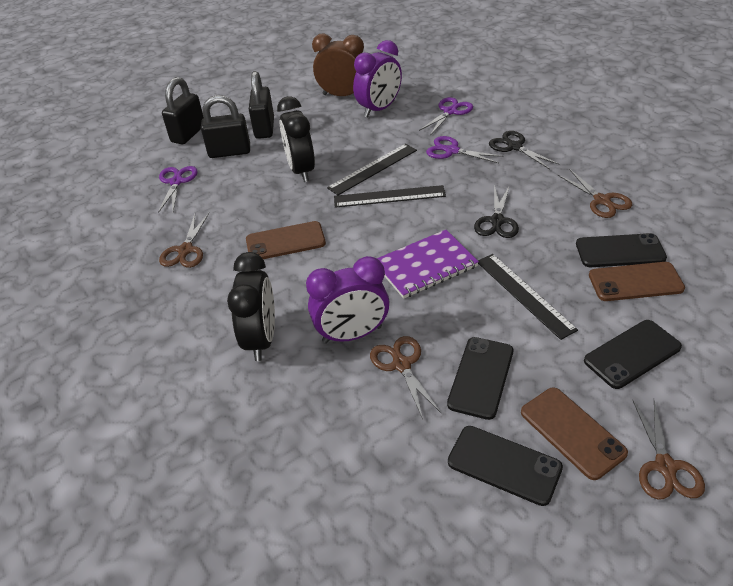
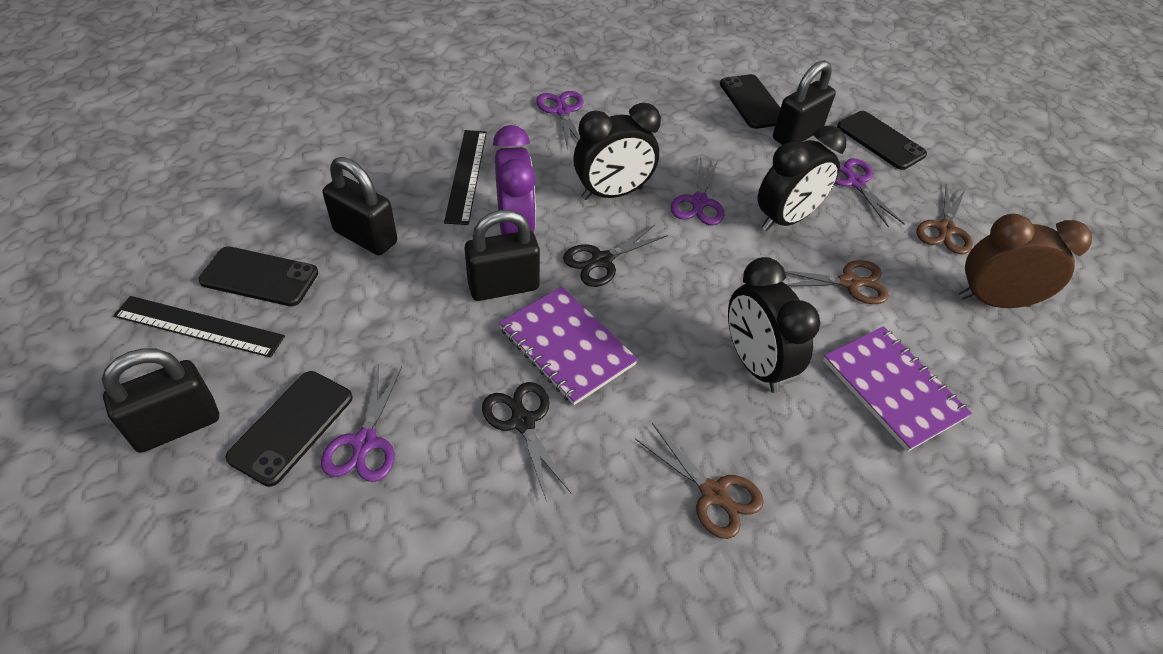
black clock: 2 -> 3
black padlock: 3 -> 4
black ruler: 3 -> 2
brown phone: 3 -> 0
brown scissors: 4 -> 3
purple clock: 2 -> 1
purple notebook: 1 -> 2
purple scissors: 3 -> 4

